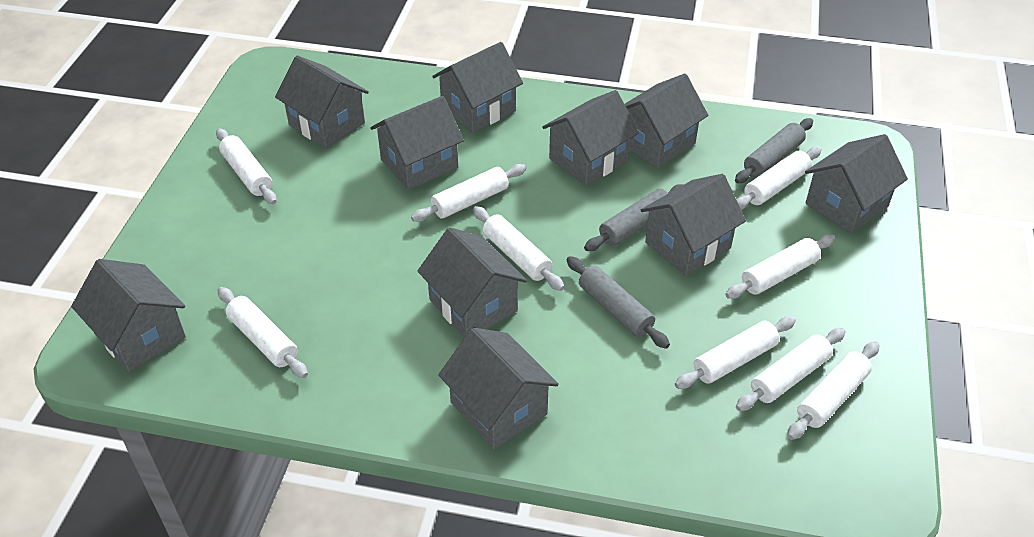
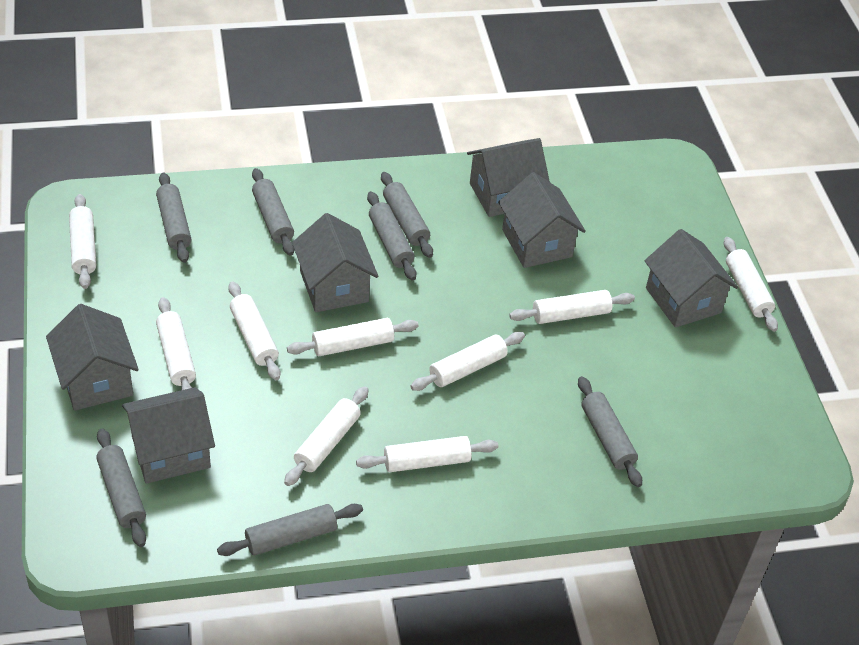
grey house: 10 -> 6
grey rolling pin: 3 -> 7

